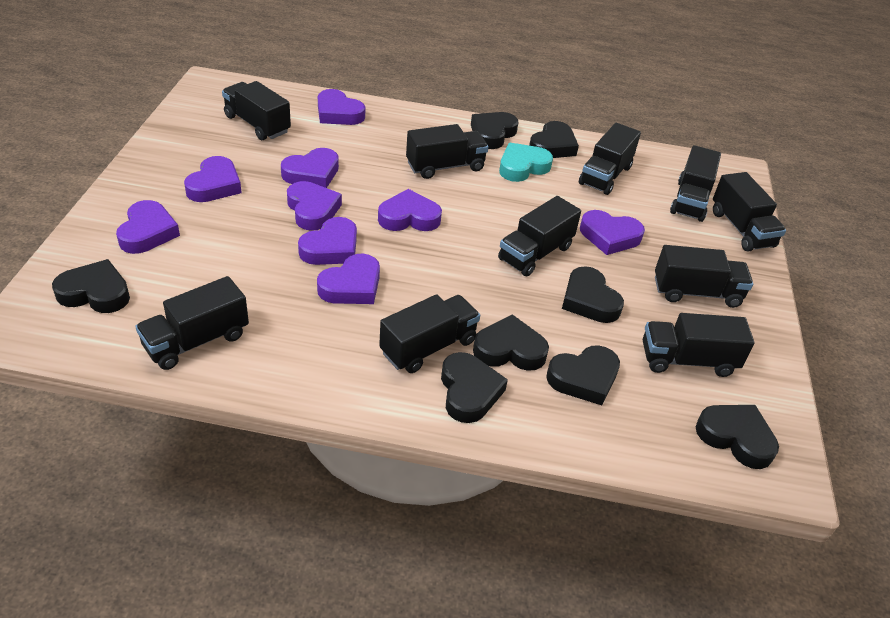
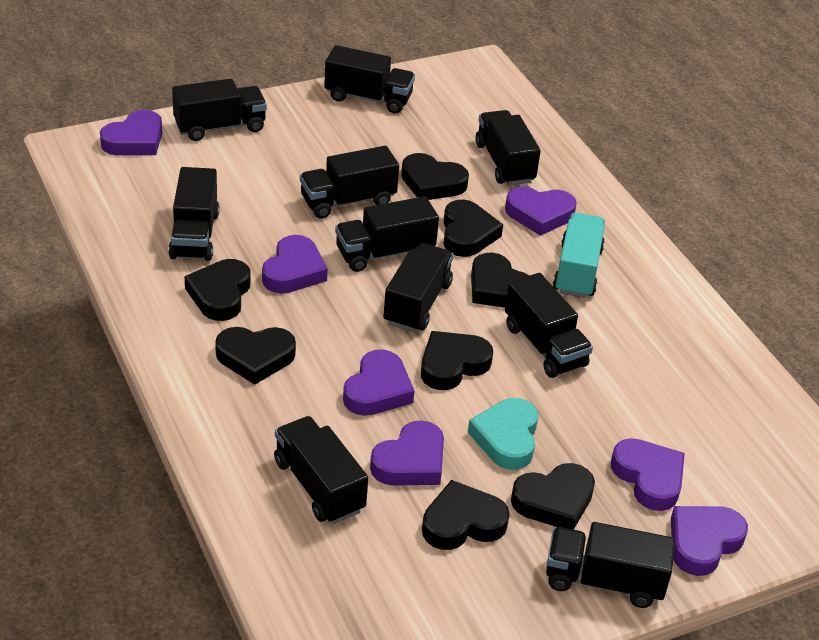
purple heart: 9 -> 7
turquoise truck: 0 -> 1

